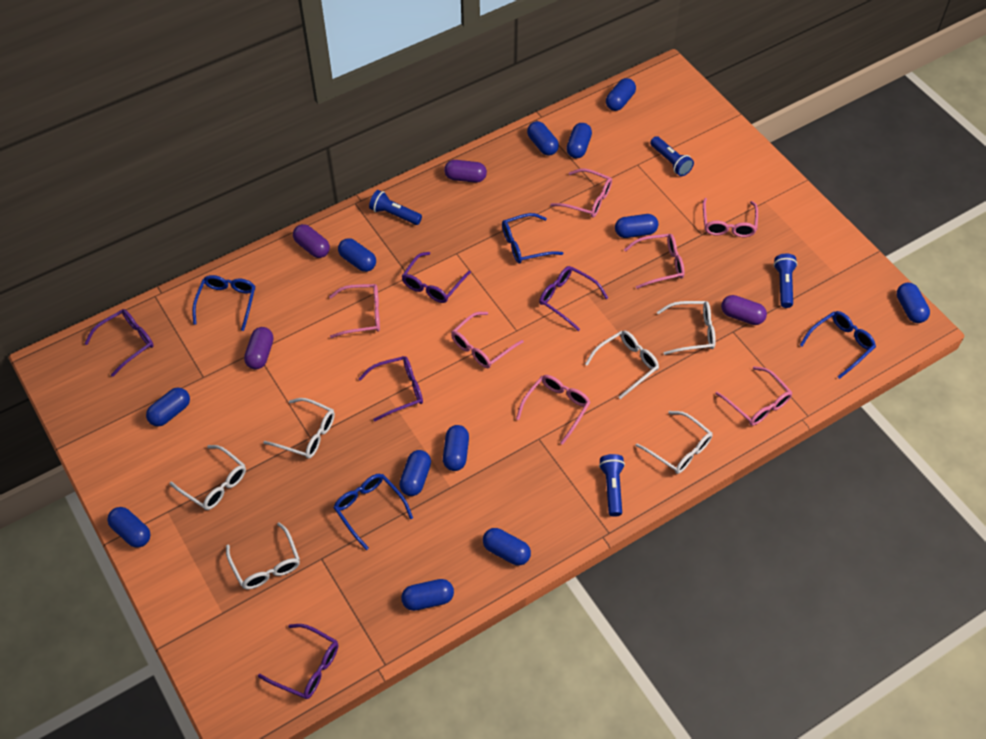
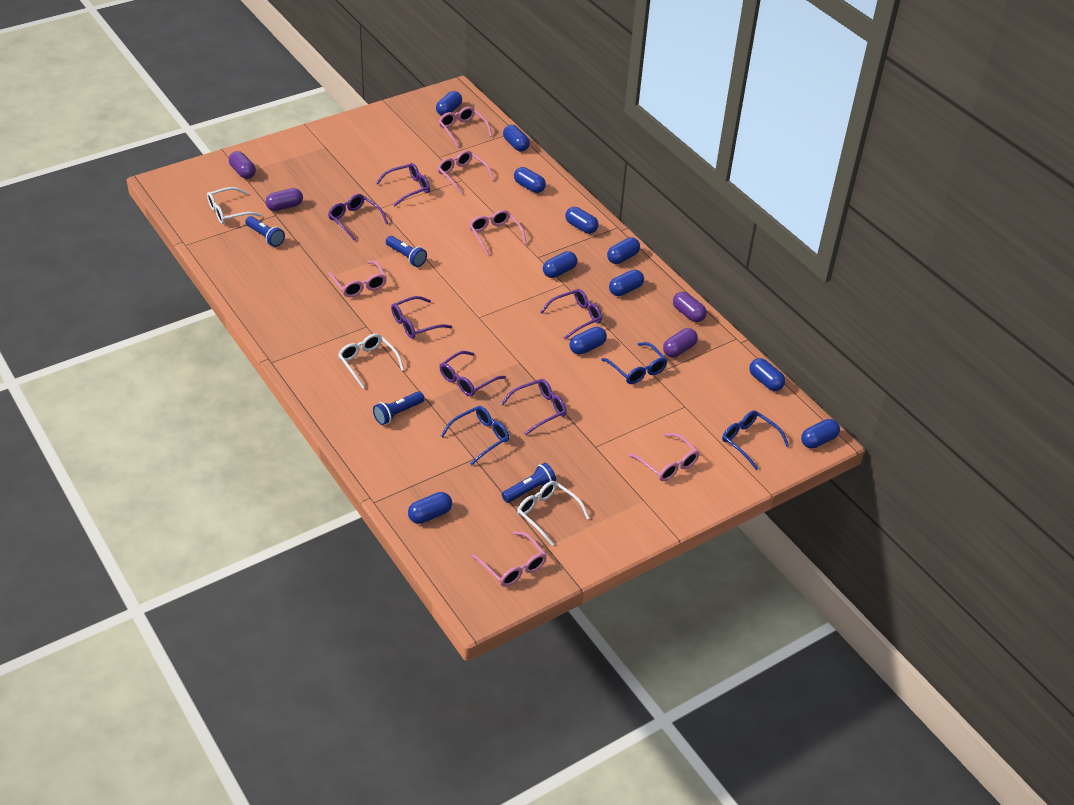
blue capsule: 12 -> 11
blue glasses: 4 -> 3
pink glasses: 7 -> 6
purple glasses: 5 -> 6
white glasses: 6 -> 3

